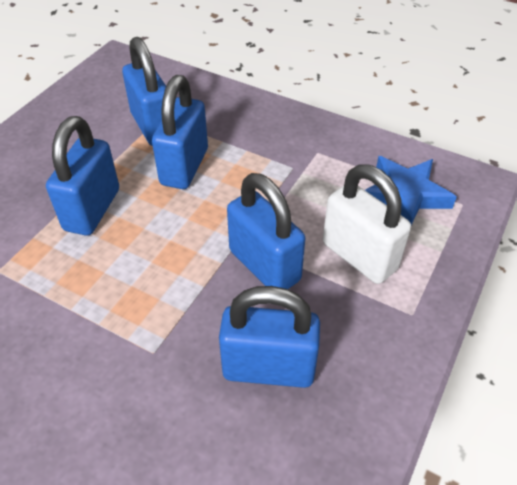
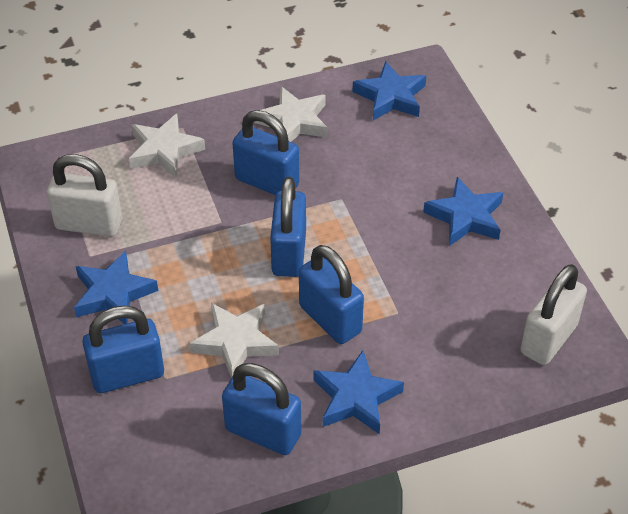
blue star: 1 -> 4
white padlock: 1 -> 2
white star: 0 -> 3

